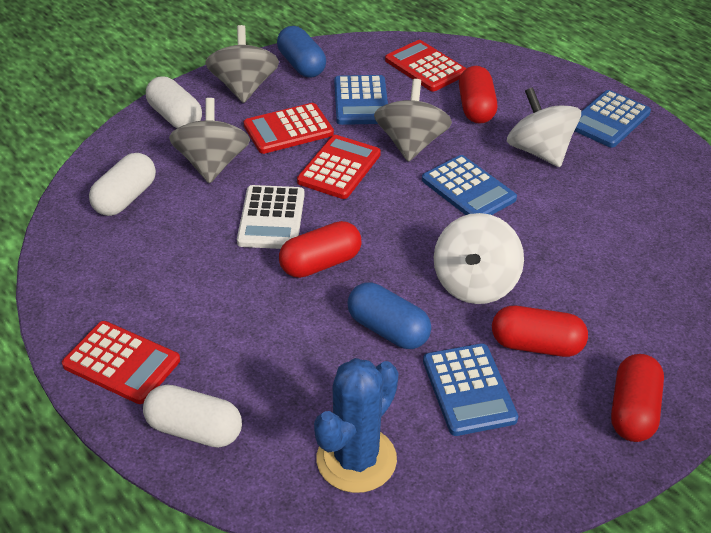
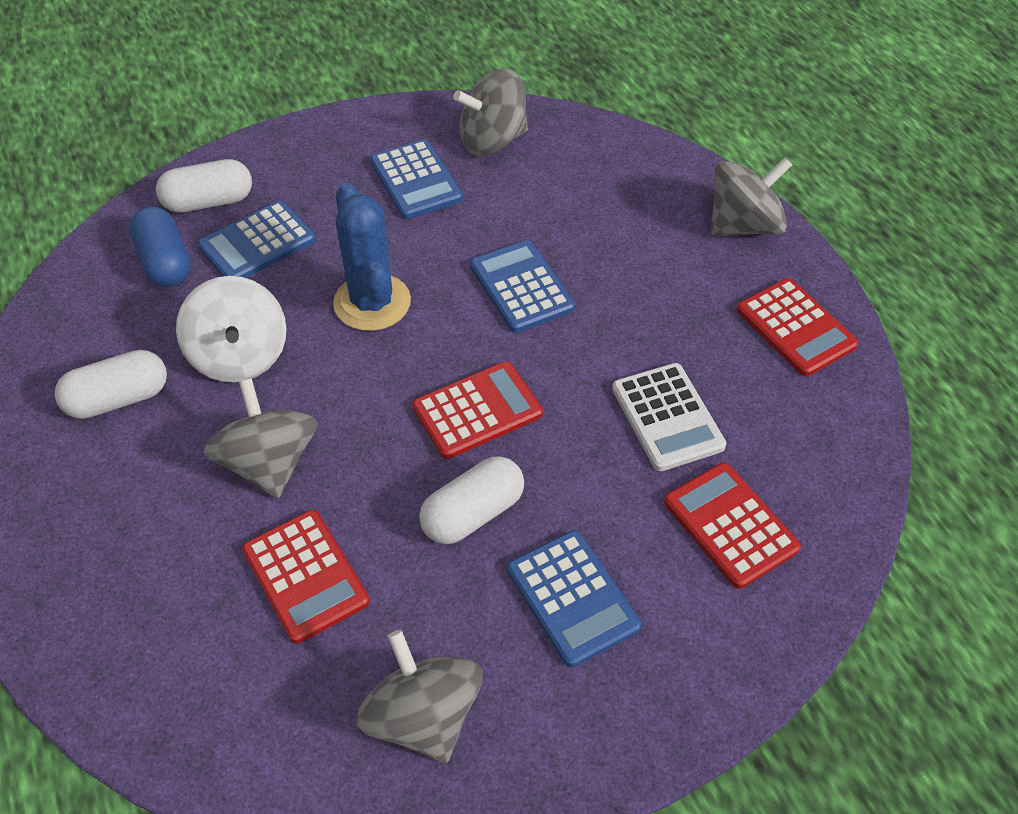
blue capsule: 2 -> 1
grey spinning top: 3 -> 4
red capsule: 4 -> 0
white spinning top: 2 -> 1

